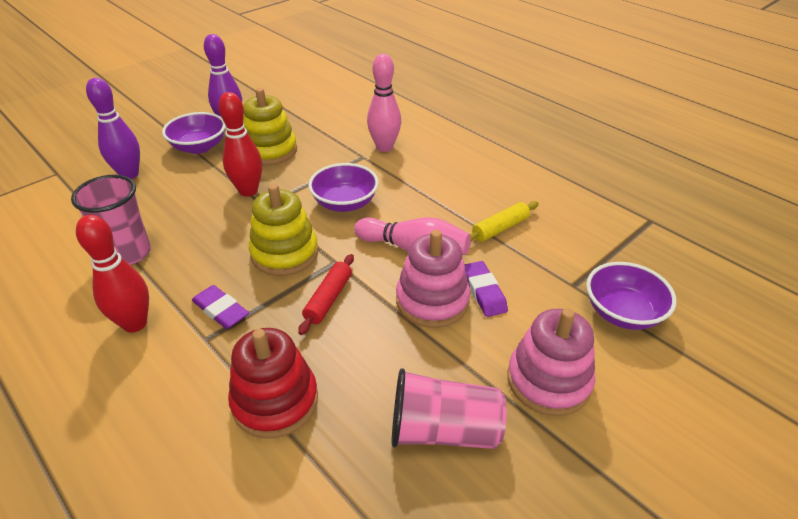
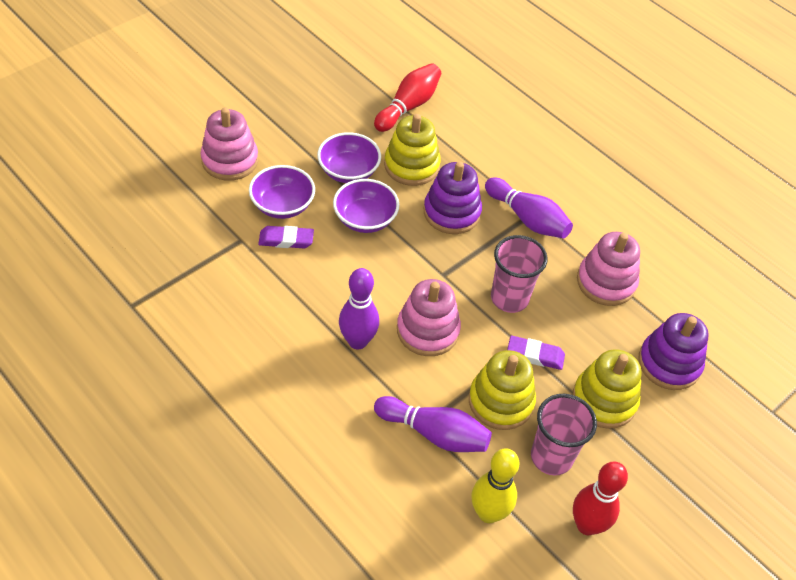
pink bowling pin: 2 -> 0
pink stacking toy: 2 -> 3
purple bowling pin: 2 -> 3
purple stacking toy: 0 -> 2
red rolling pin: 1 -> 0
red stacking toy: 1 -> 0
yellow bowling pin: 0 -> 1
yellow rolling pin: 1 -> 0
yellow stacking toy: 2 -> 3

